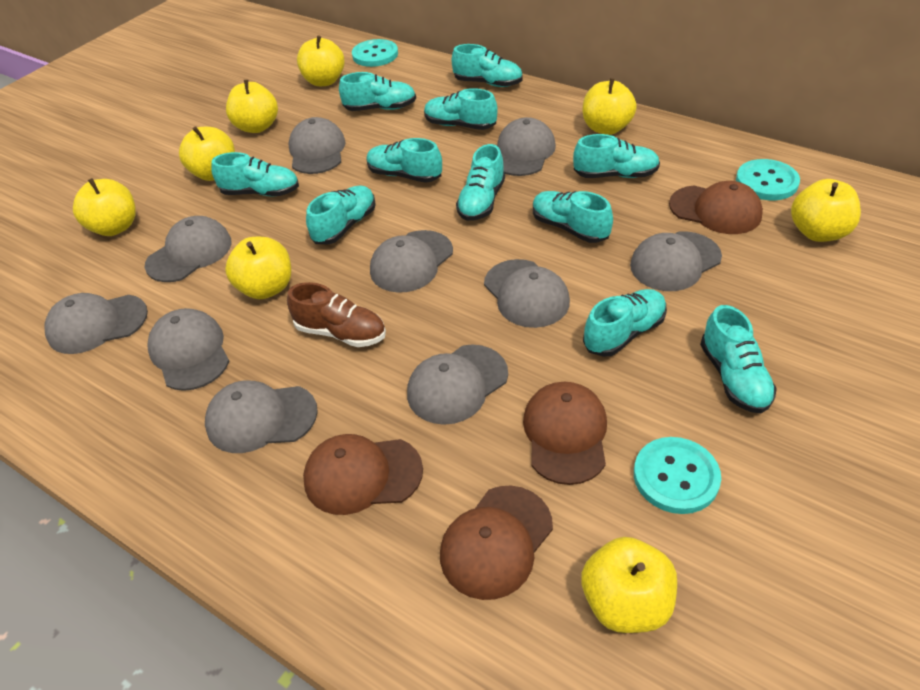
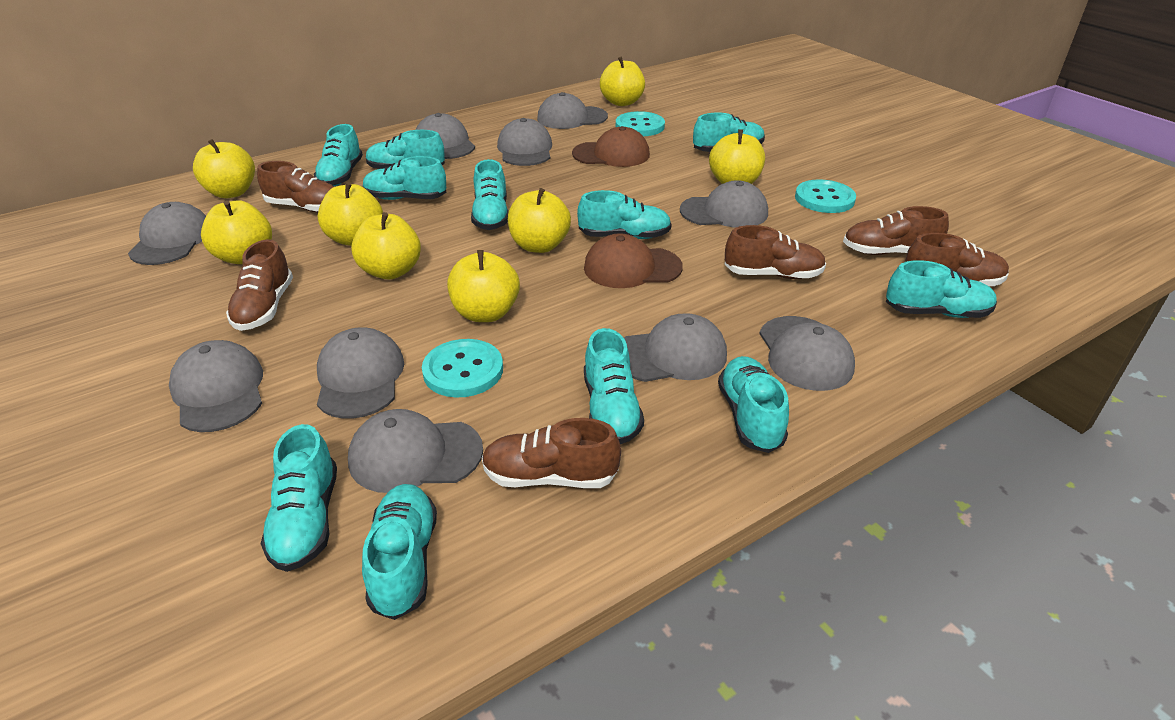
brown cap: 4 -> 2
brown shoe: 1 -> 6

